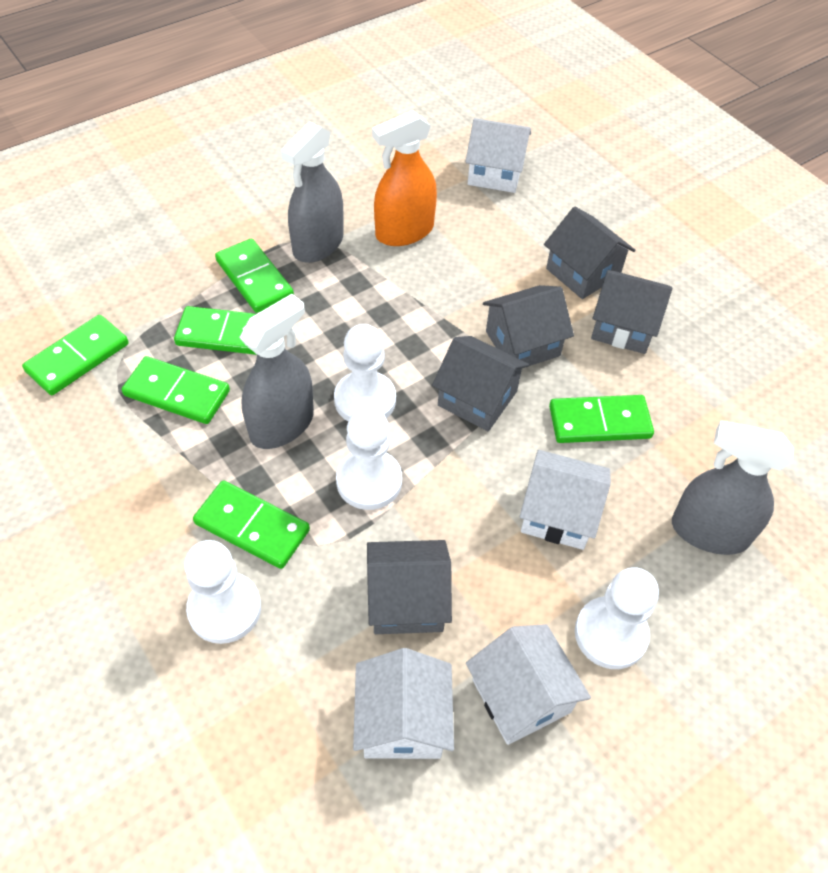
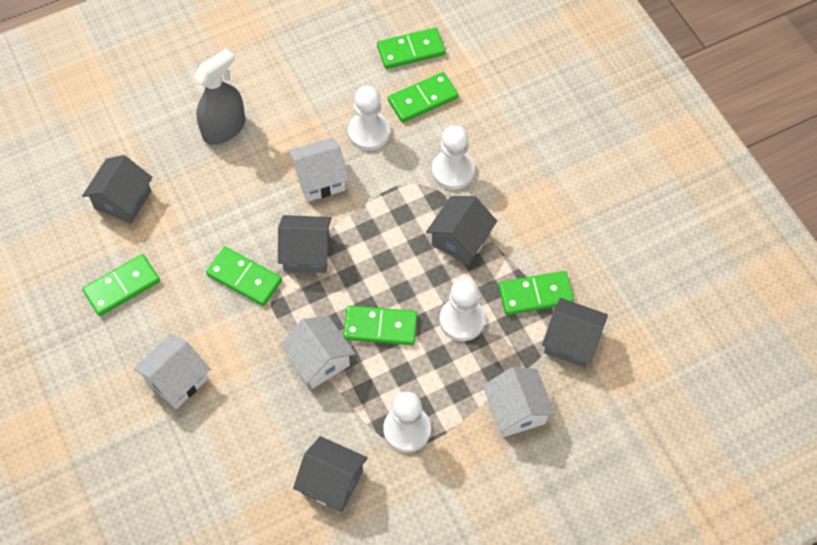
grey spray bottle: 3 -> 1
orange spray bottle: 1 -> 0

